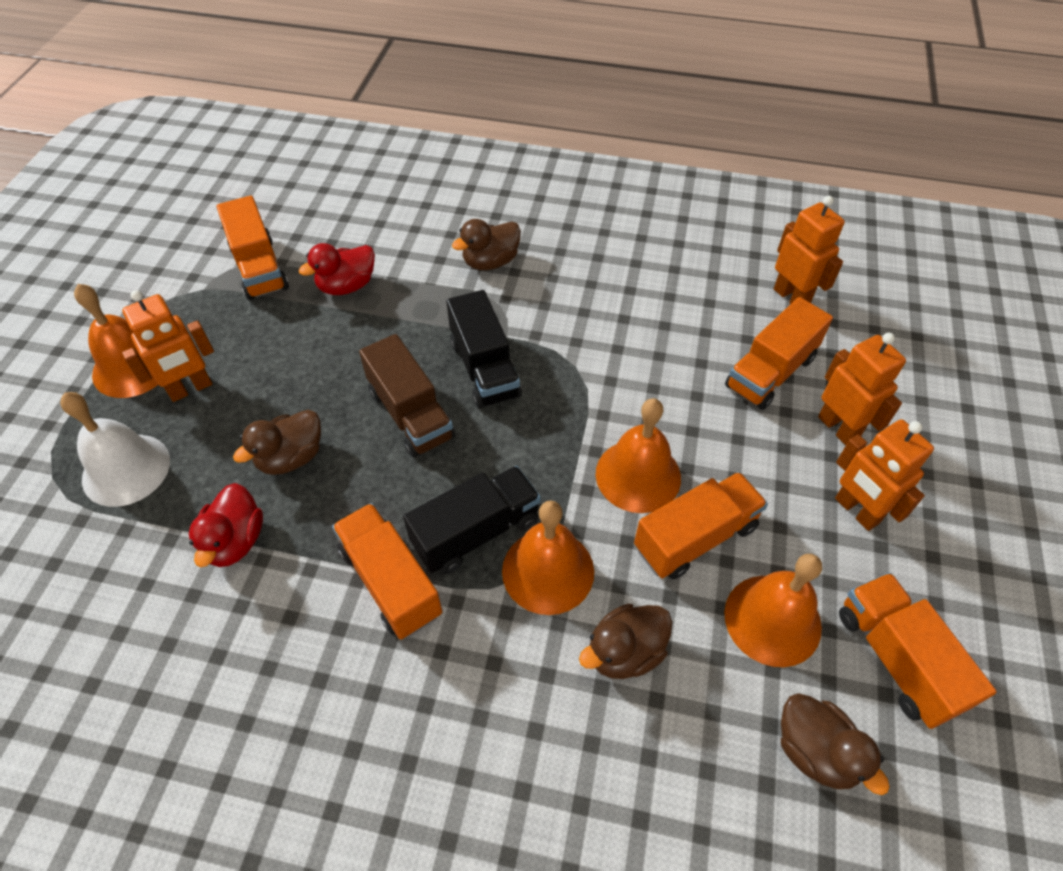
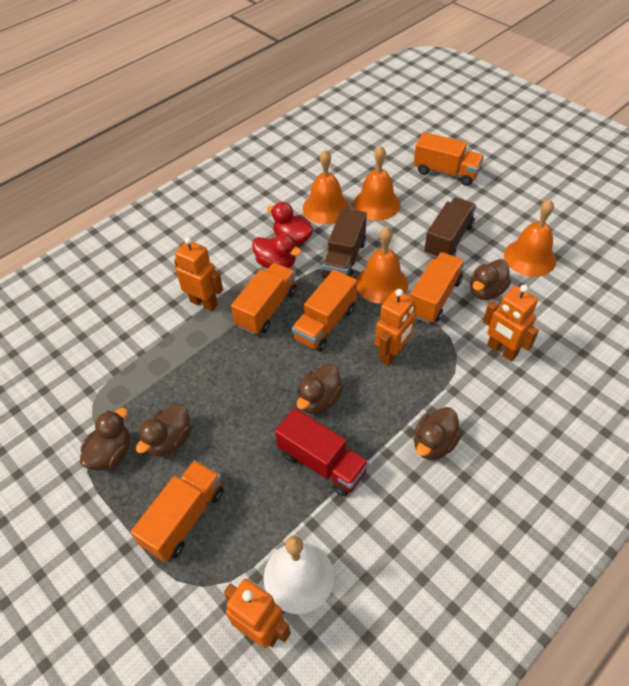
black truck: 2 -> 0
brown duck: 4 -> 5
brown truck: 1 -> 2
red truck: 0 -> 1

